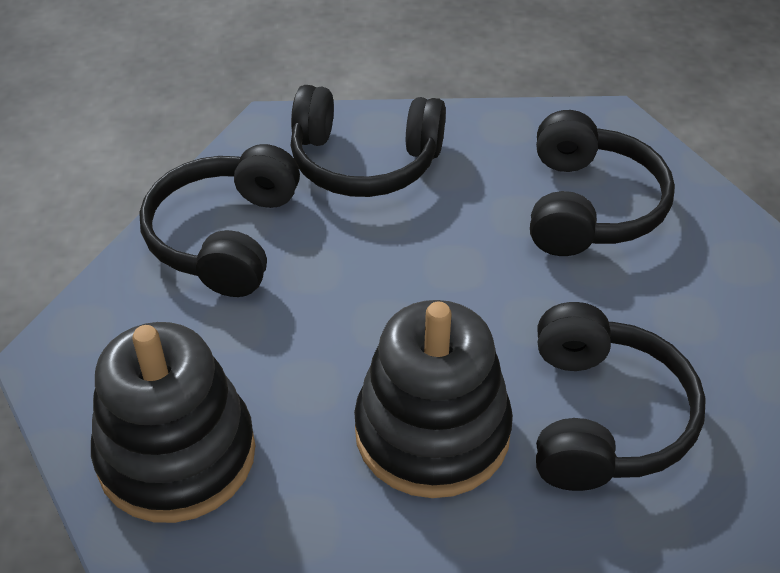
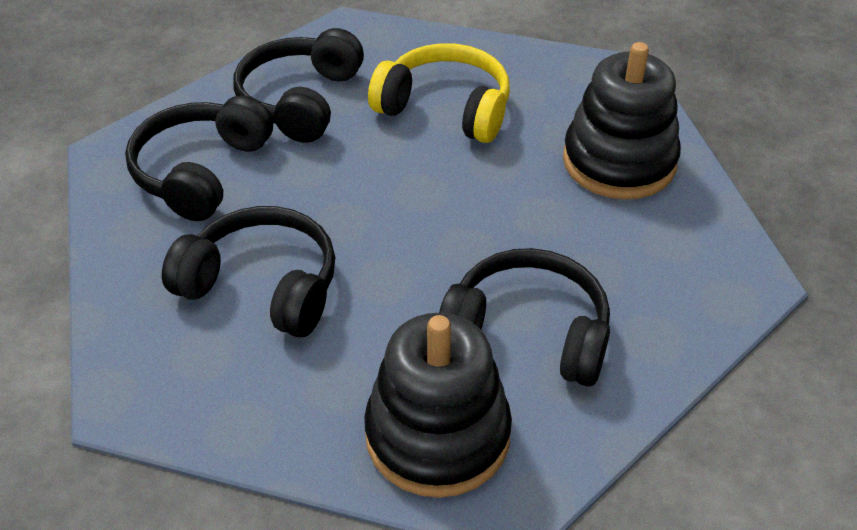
yellow headphones: 0 -> 1

